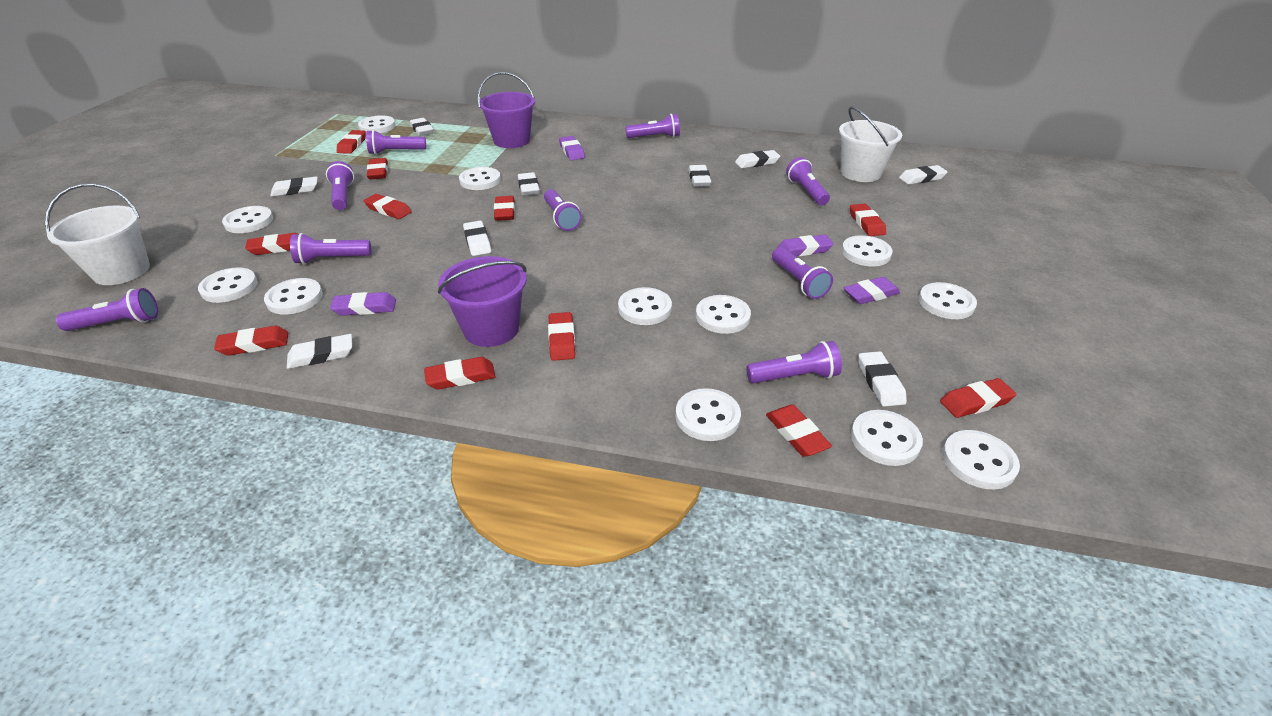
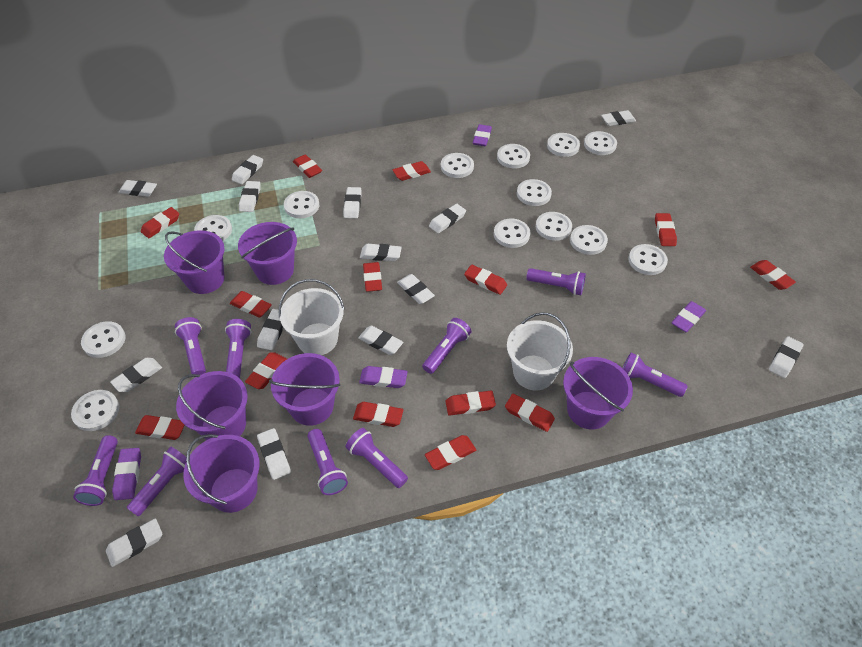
purple bucket: 2 -> 6
red eraser: 11 -> 14
white button: 12 -> 13
white eraser: 9 -> 14

